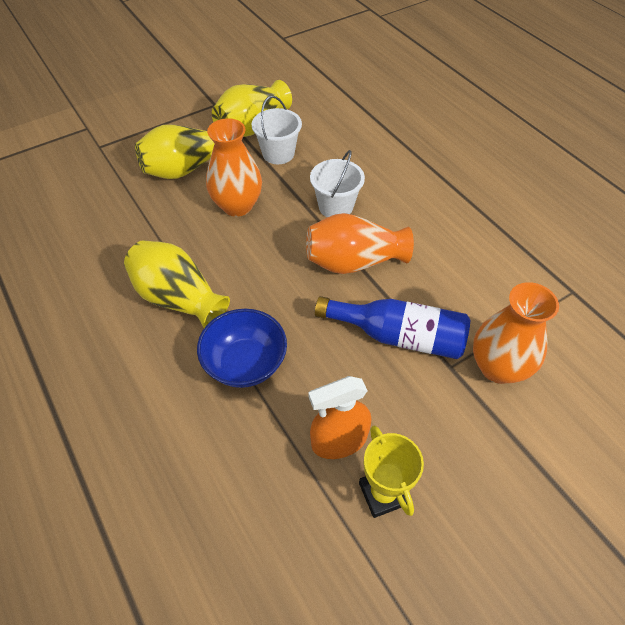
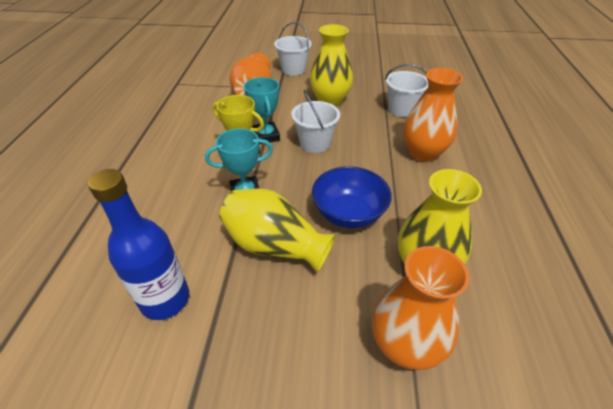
orange spray bottle: 1 -> 0
turquoise trophy: 0 -> 2
white bucket: 2 -> 3

